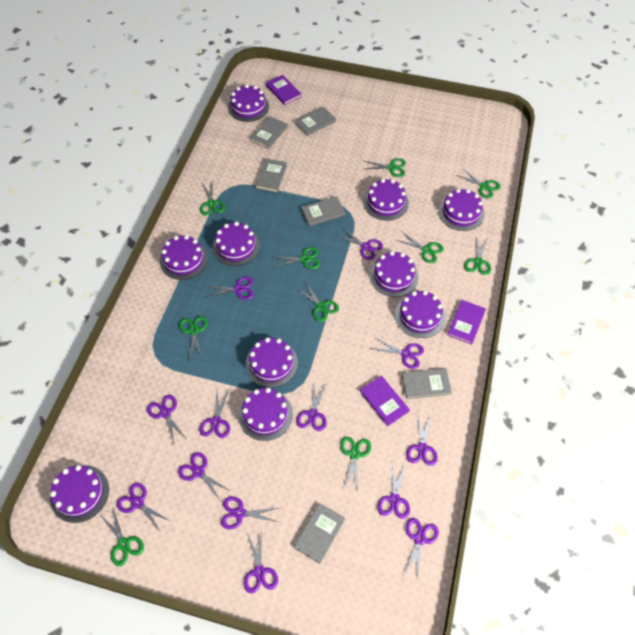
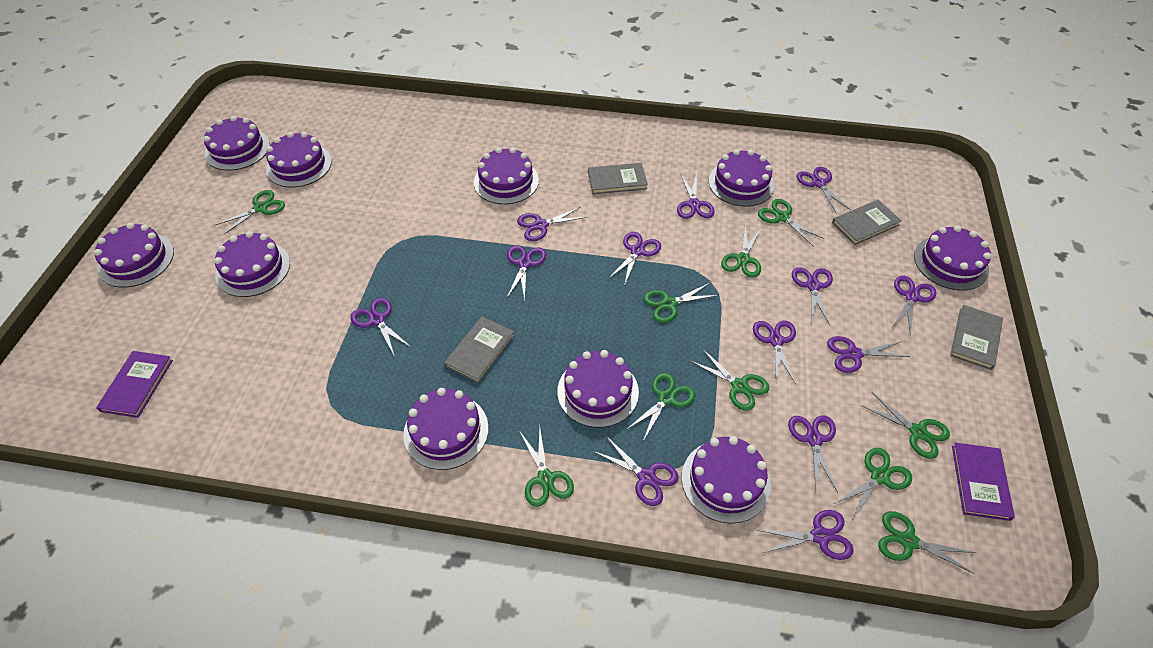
grey book: 6 -> 4
purple book: 3 -> 2

